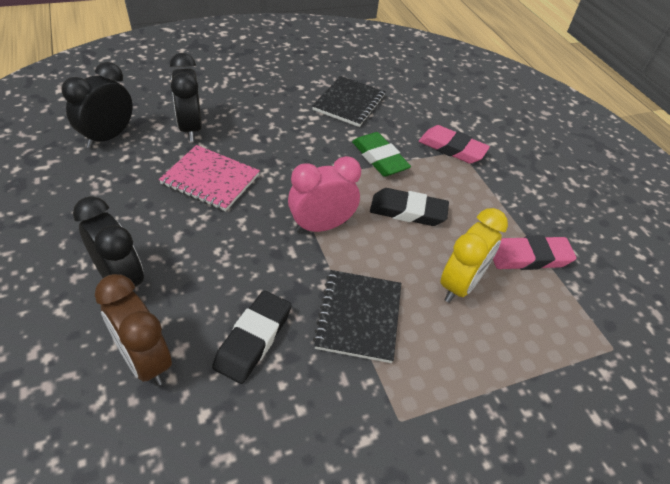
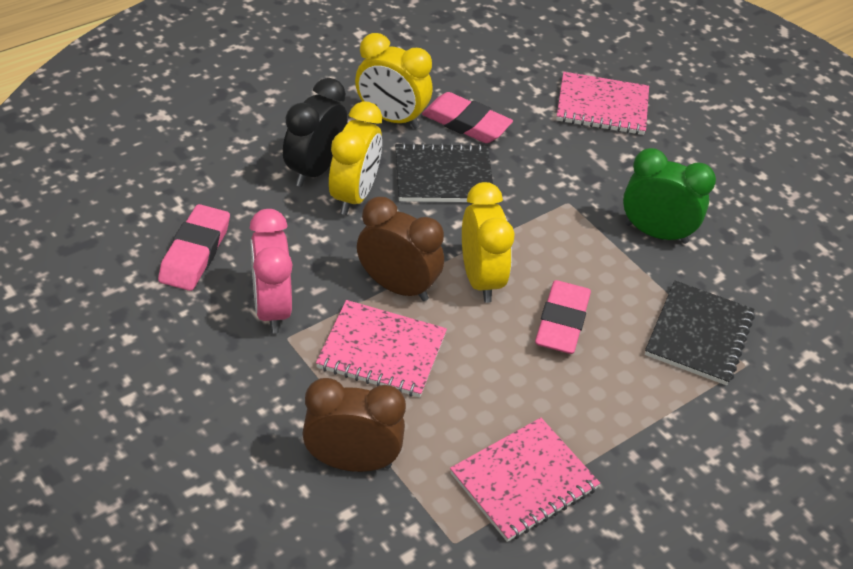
black clock: 3 -> 1
black eraser: 2 -> 0
brown clock: 1 -> 2
green clock: 0 -> 1
green eraser: 1 -> 0
pink eraser: 2 -> 3
pink notebook: 1 -> 3
yellow clock: 1 -> 3

